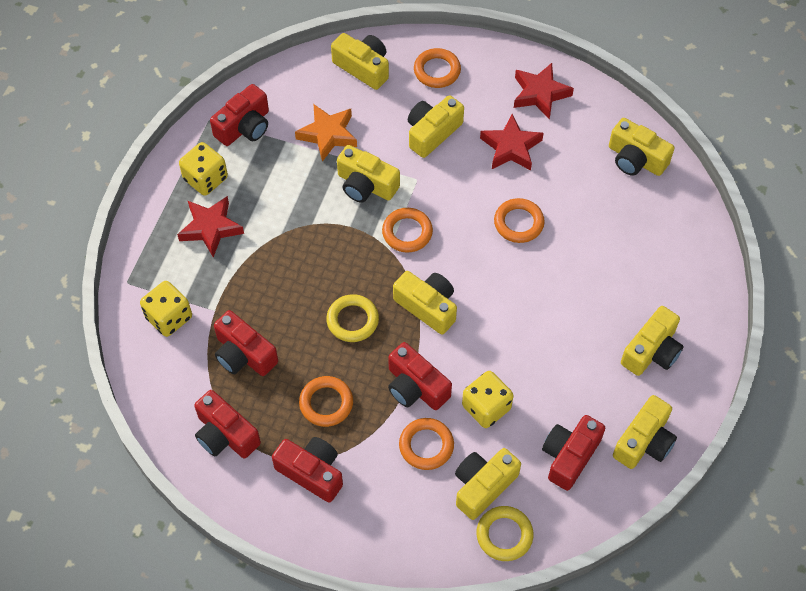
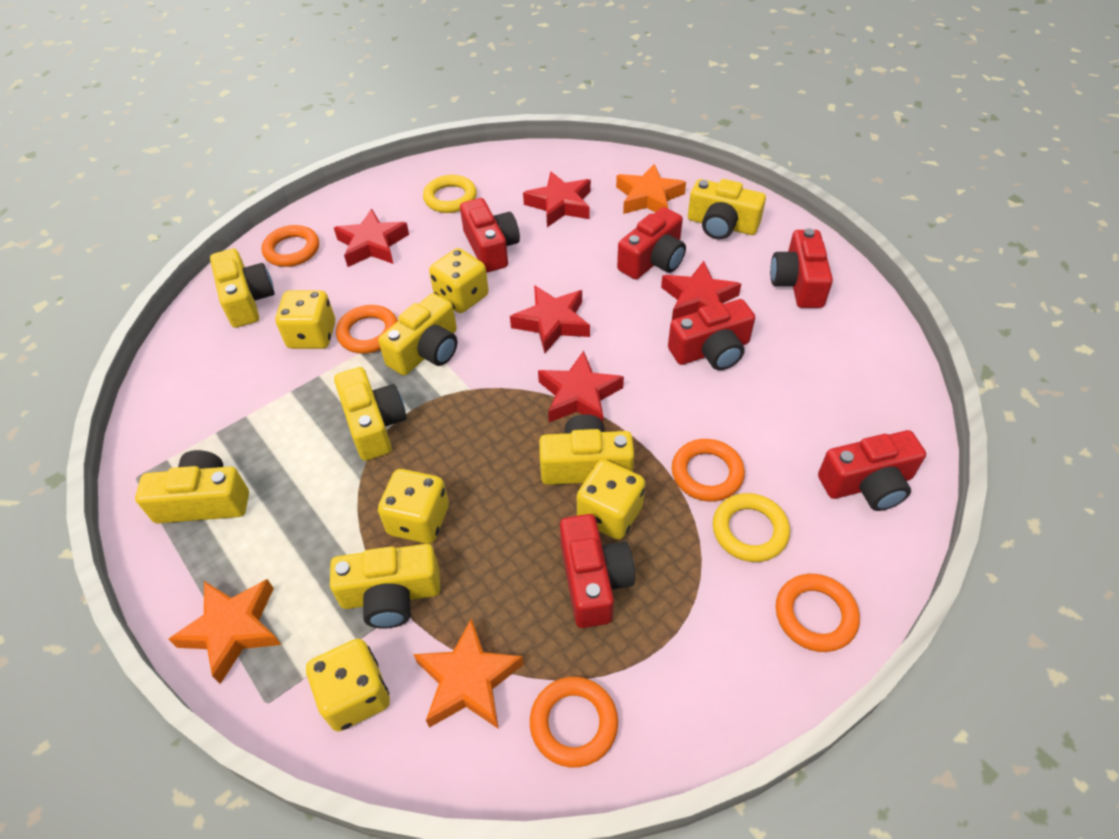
orange star: 1 -> 3
red star: 3 -> 5
yellow camera: 8 -> 7
yellow dice: 3 -> 5

